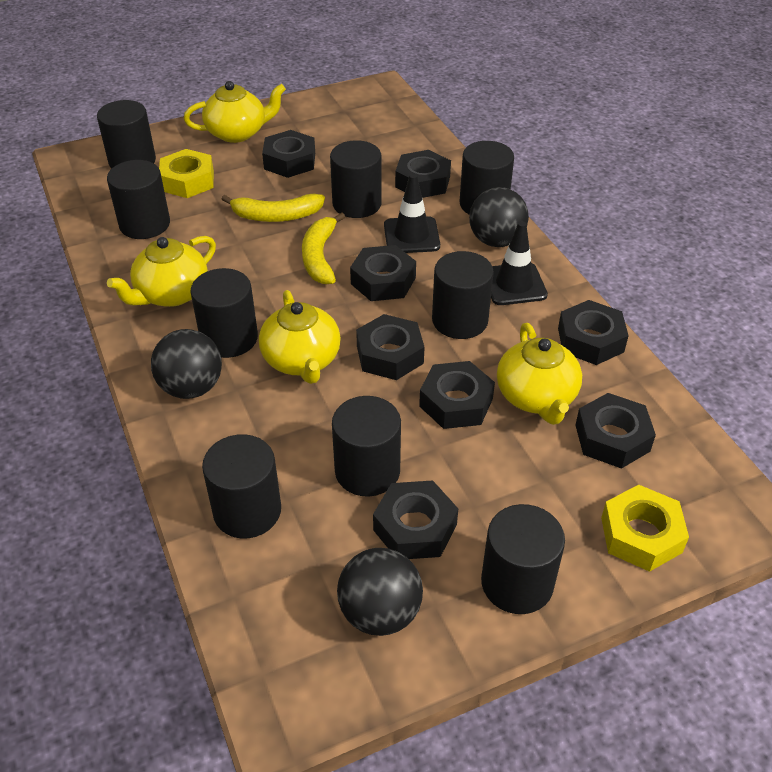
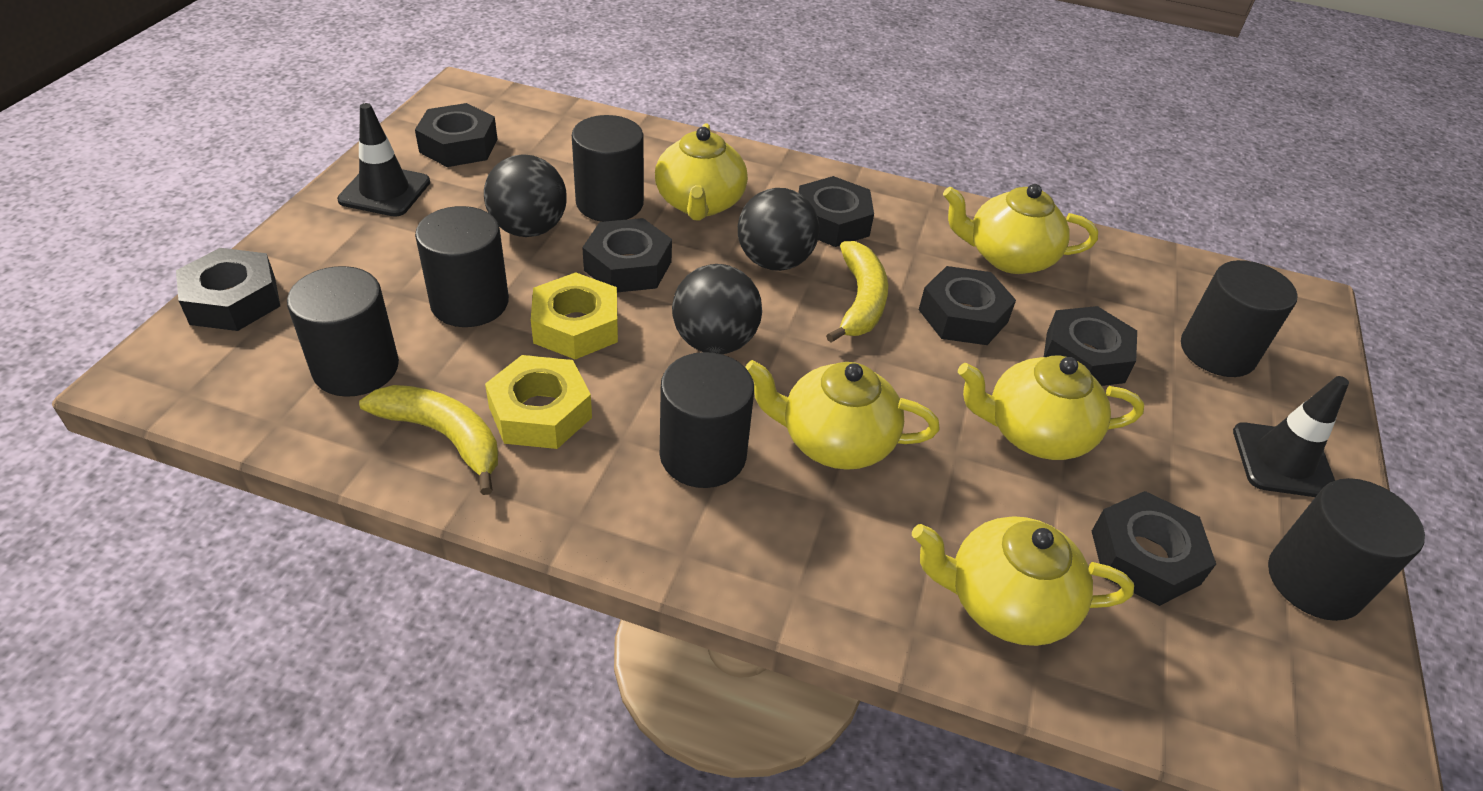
black cylinder: 9 -> 6
black nut: 8 -> 7
yellow teapot: 4 -> 5

